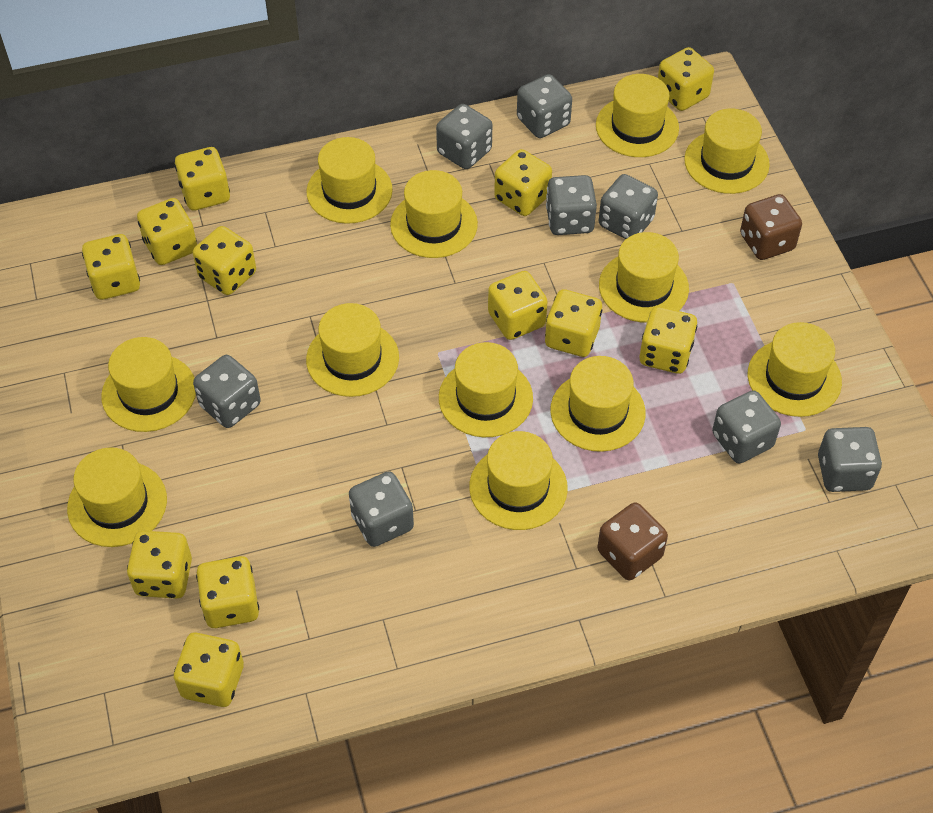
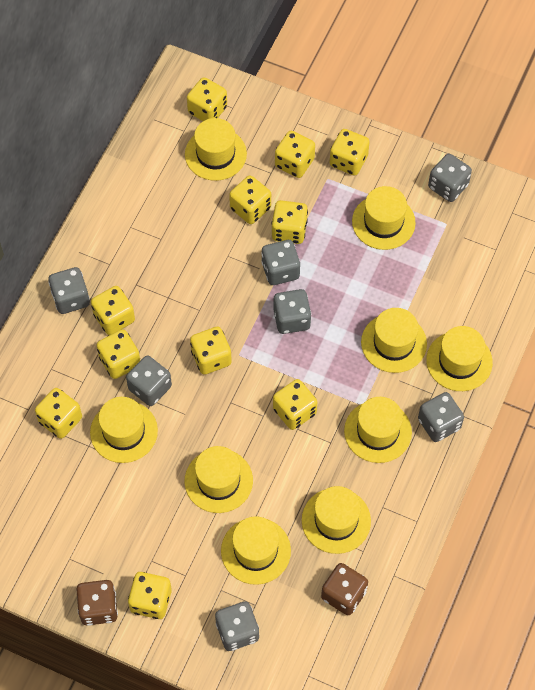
grey dice: 8 -> 7
yellow dice: 12 -> 11
yellow hat: 12 -> 9

